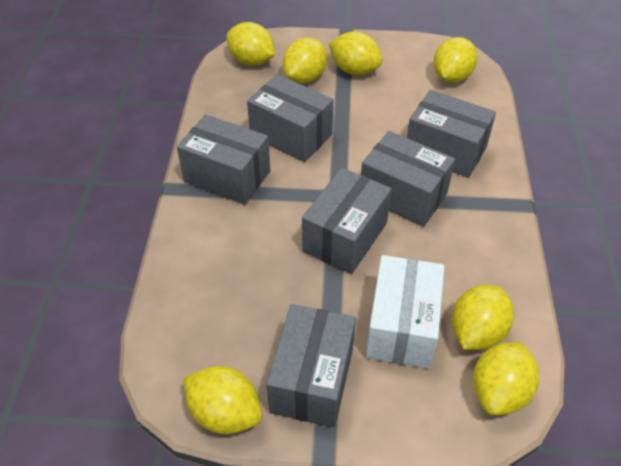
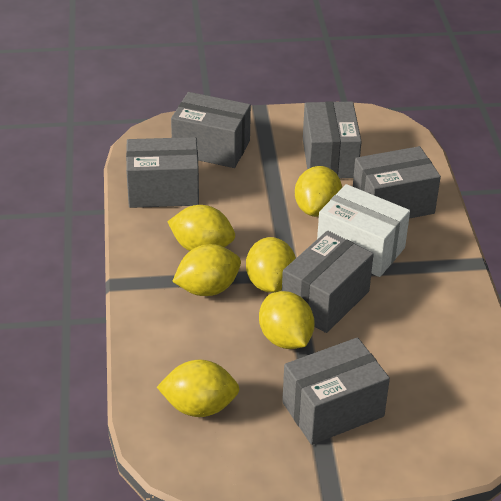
yellow lemon: 7 -> 6

